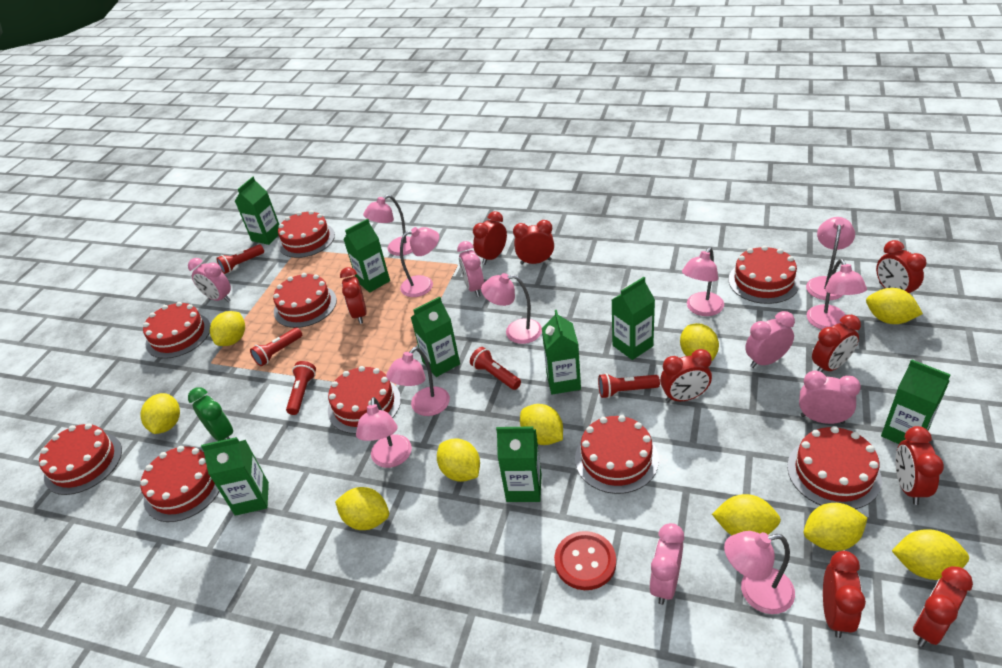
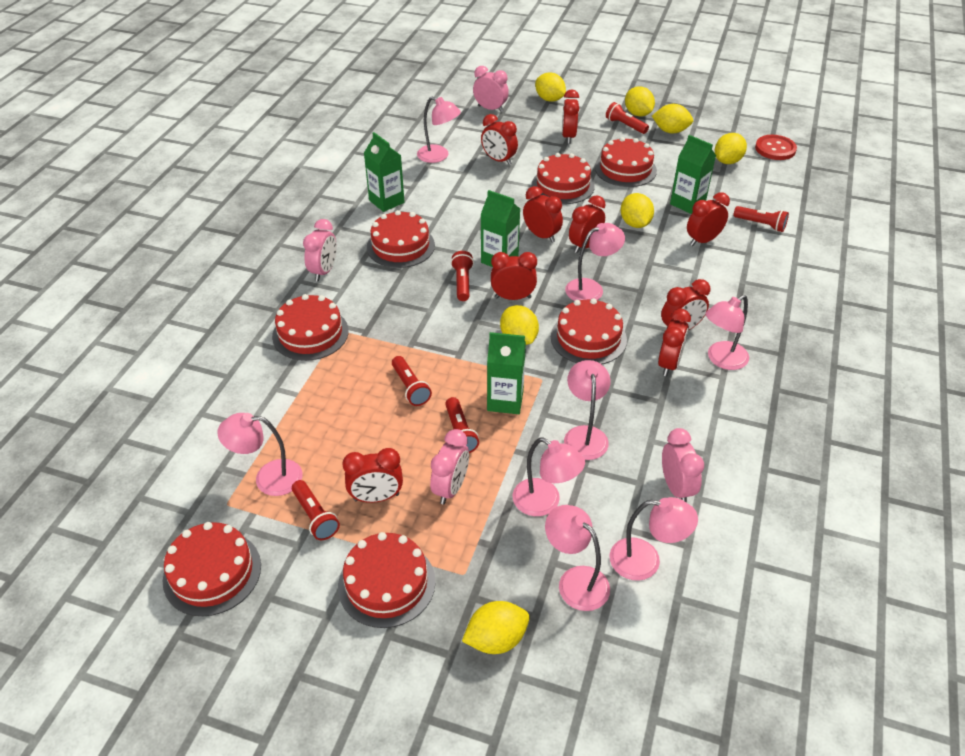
green carton: 8 -> 4
green clock: 1 -> 0
pink clock: 5 -> 4
pink lamp: 9 -> 8
red cake: 9 -> 7
red flashlight: 5 -> 6
yellow lemon: 10 -> 7

